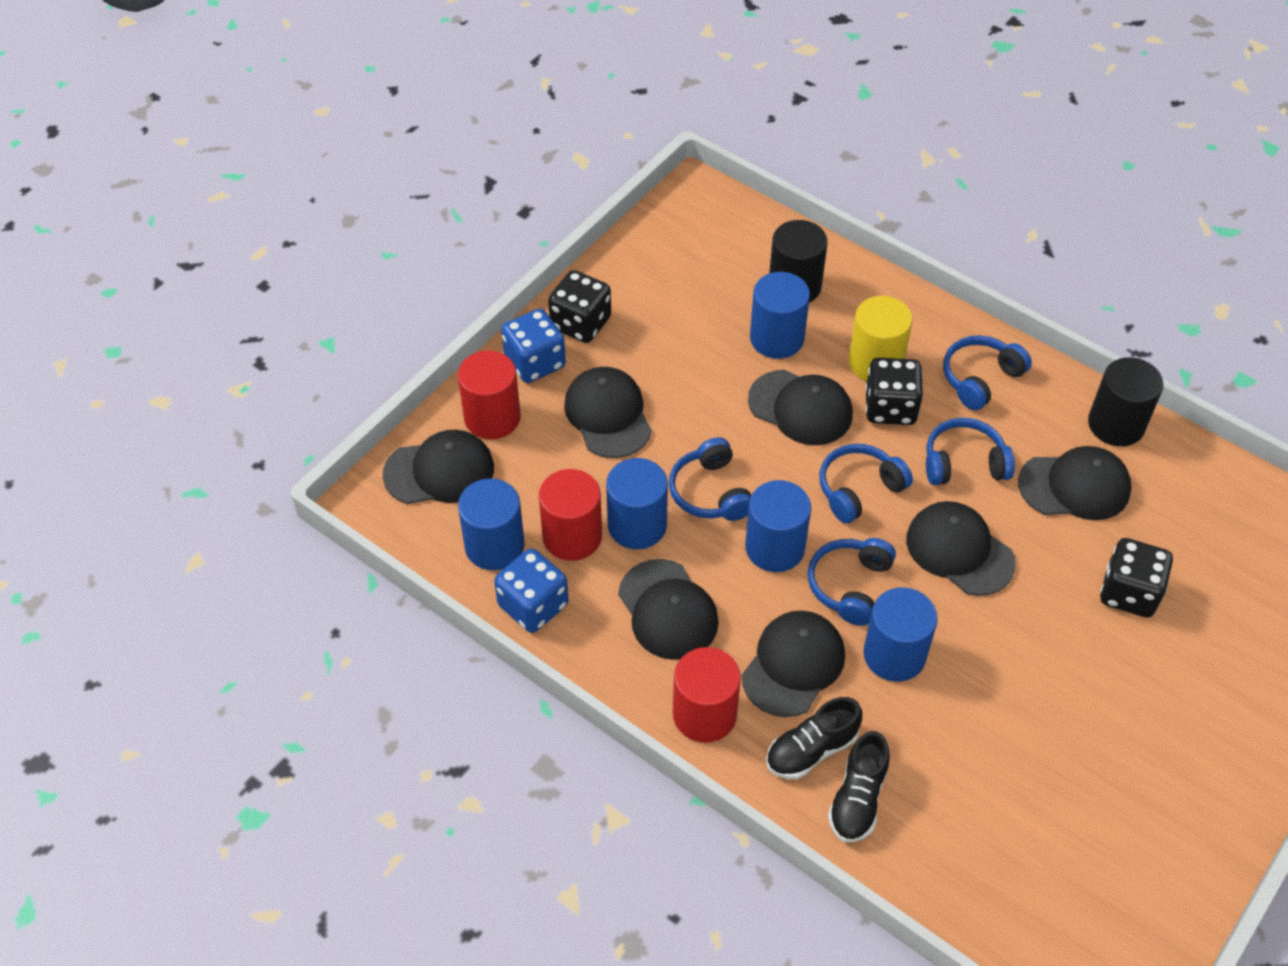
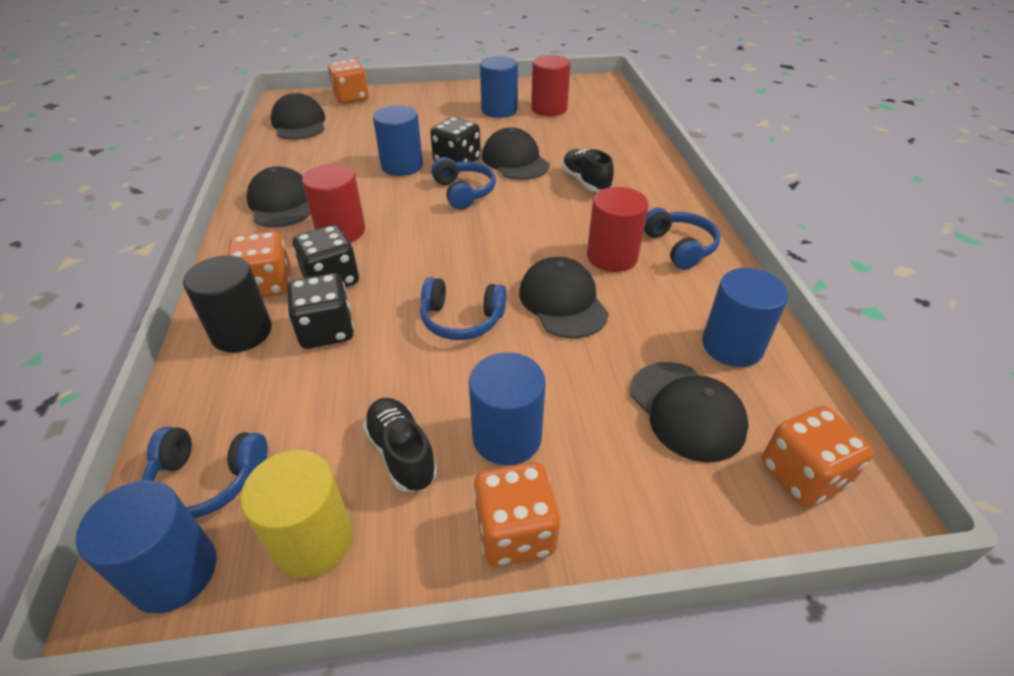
black cap: 7 -> 5
black cylinder: 2 -> 1
blue dice: 2 -> 0
blue headphones: 5 -> 4
orange dice: 0 -> 4

